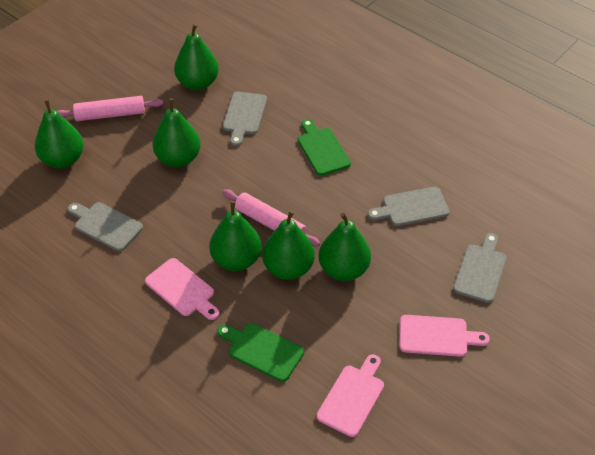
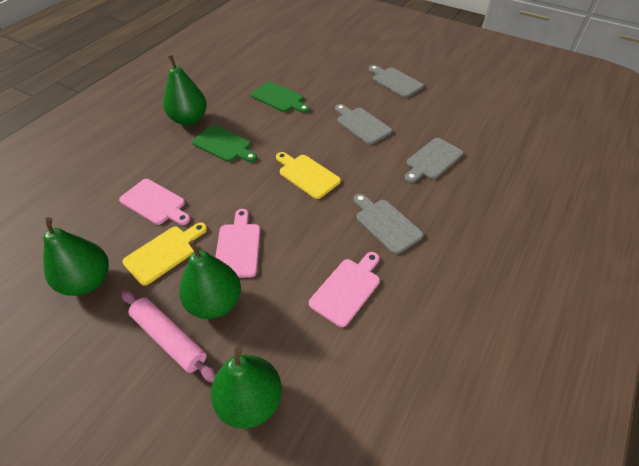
green pear: 6 -> 4
pink rolling pin: 2 -> 1
yellow cutting board: 0 -> 2

